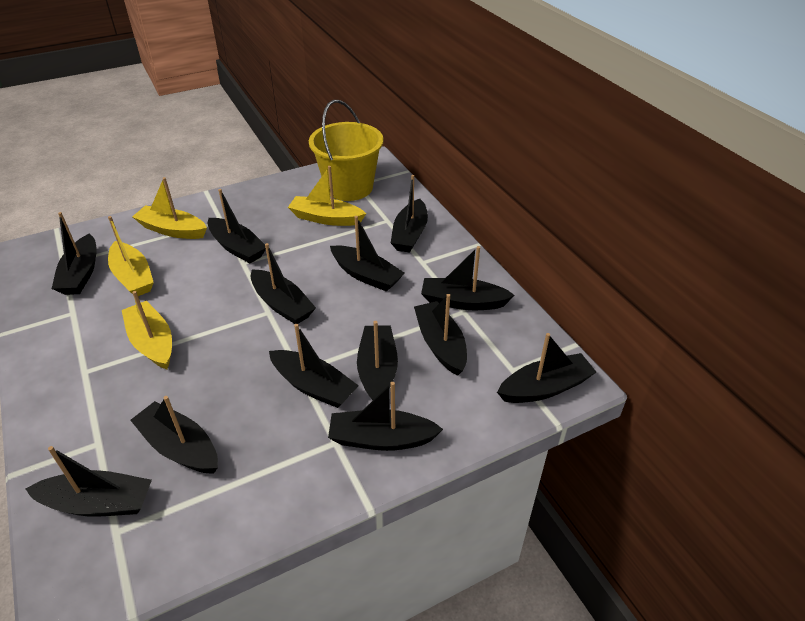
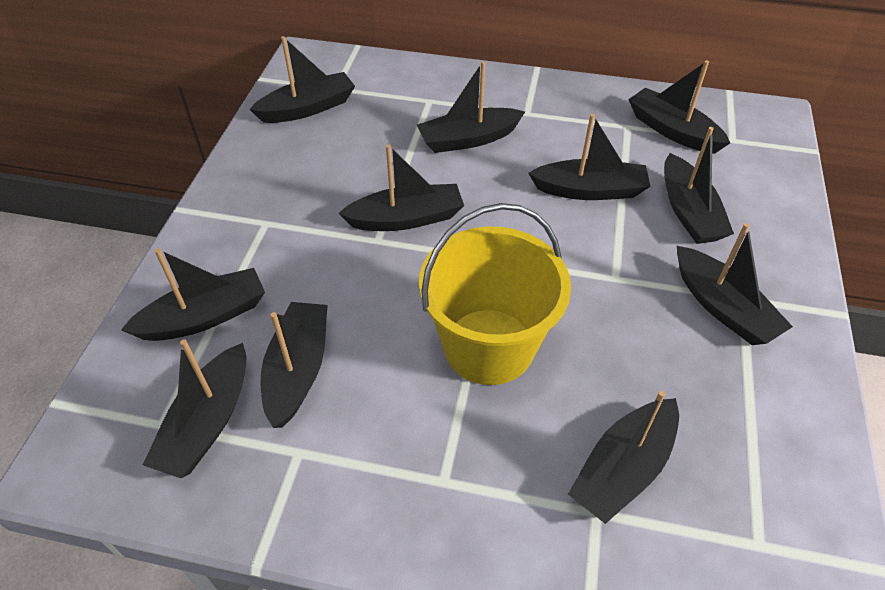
black boat: 13 -> 11
yellow boat: 4 -> 0

